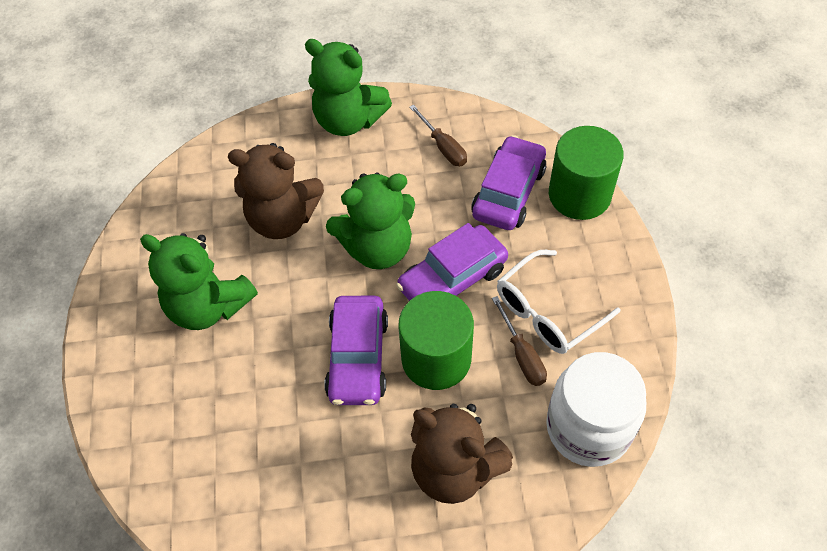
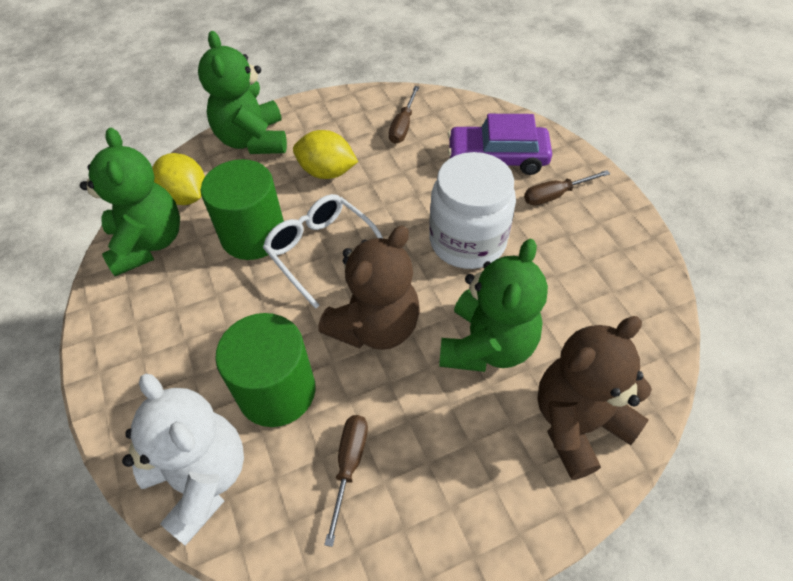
brown screwdriver: 2 -> 3
purple car: 3 -> 1
white teddy bear: 0 -> 1
yellow lemon: 0 -> 2

